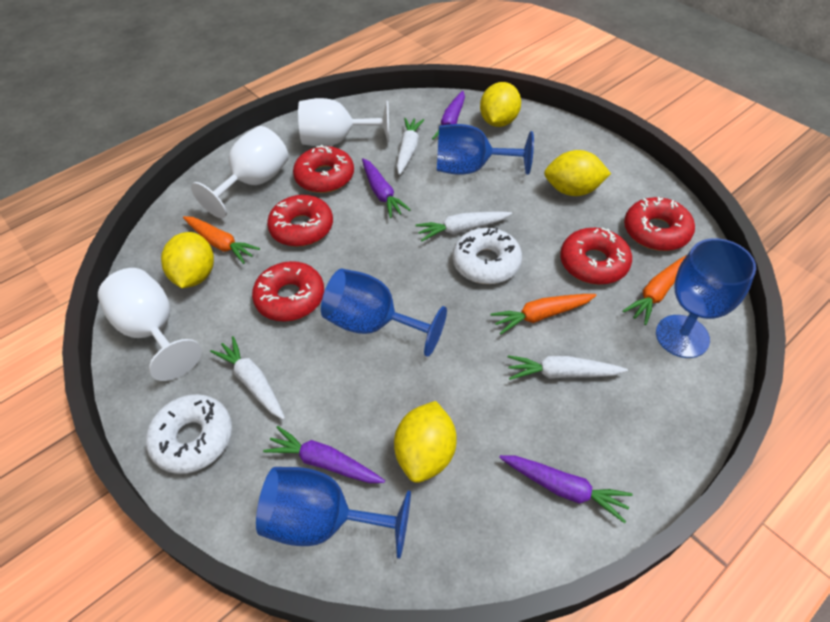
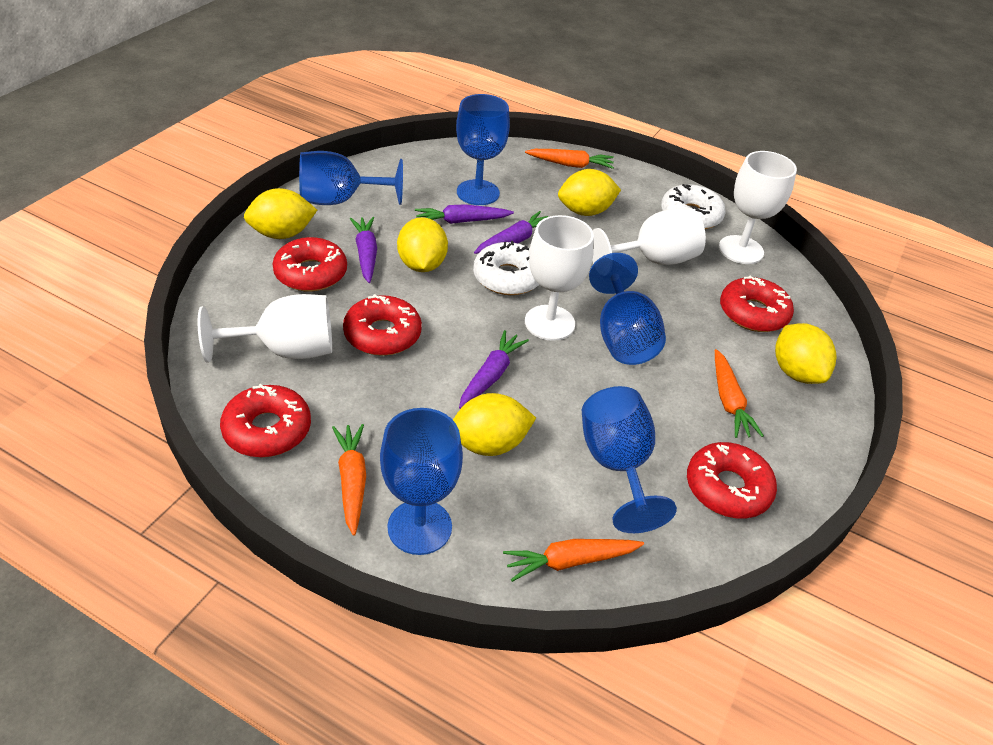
blue goblet: 4 -> 5
orange carrot: 3 -> 4
white carrot: 4 -> 0
white goblet: 3 -> 4
yellow lemon: 4 -> 5

